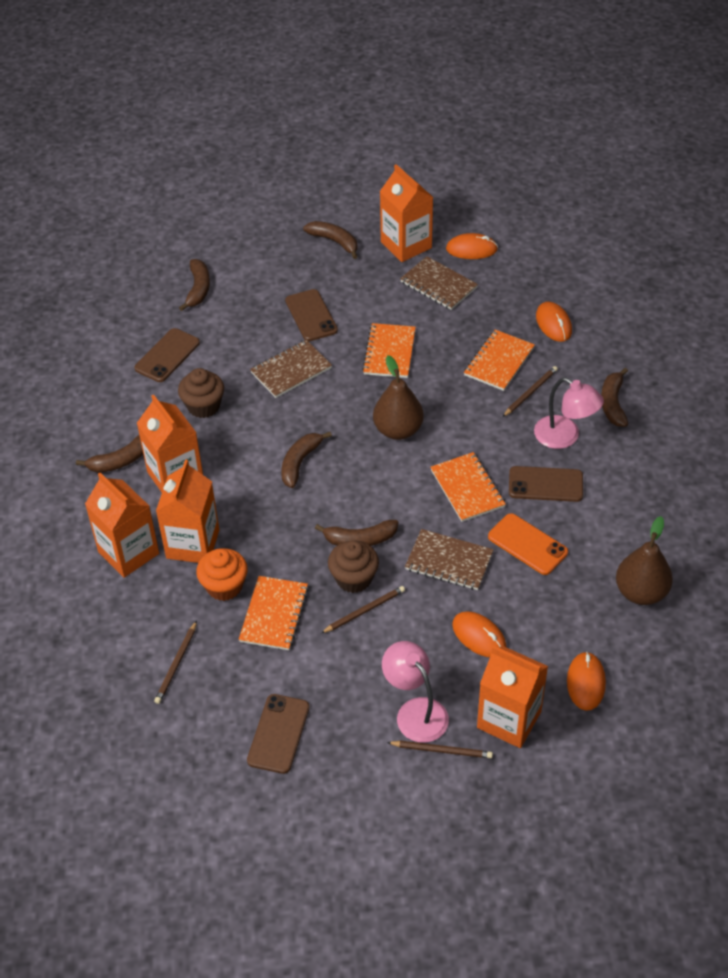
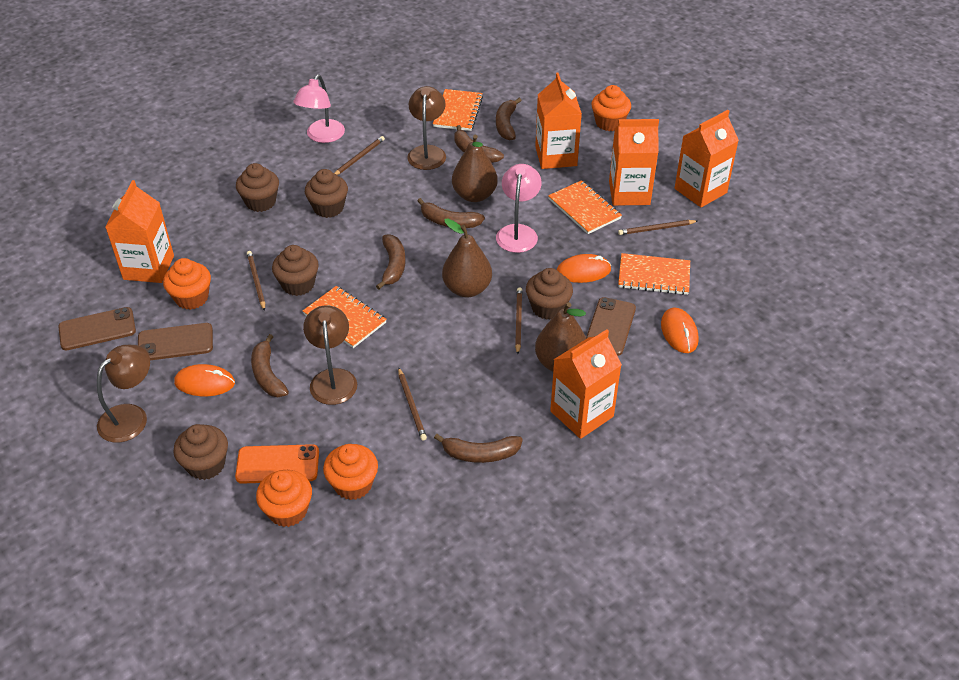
brown cupcake: 2 -> 5
brown lamp: 0 -> 3
brown notebook: 3 -> 0
brown pear: 2 -> 3
brown pencil: 4 -> 5
brown phone: 4 -> 3
orange cupcake: 1 -> 4
orange mouse: 4 -> 3

